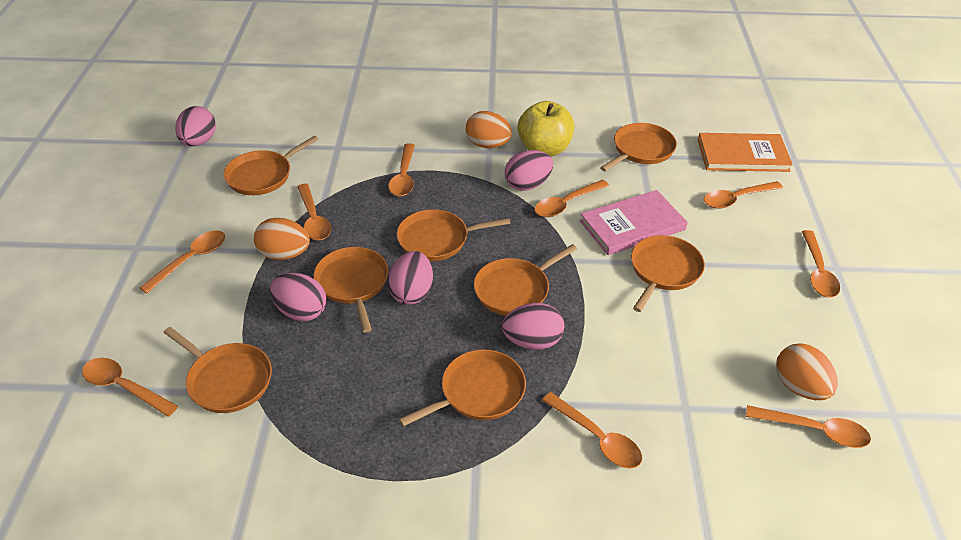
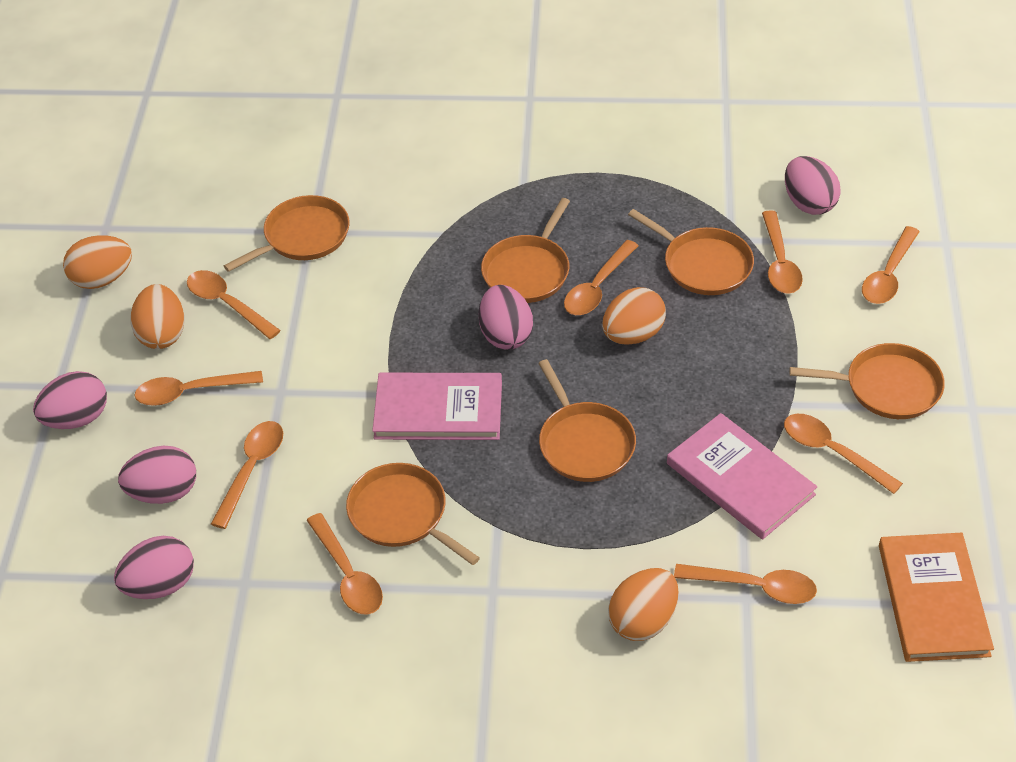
orange egg: 3 -> 4
orange pan: 8 -> 6
pink book: 1 -> 2
yellow apple: 1 -> 0

